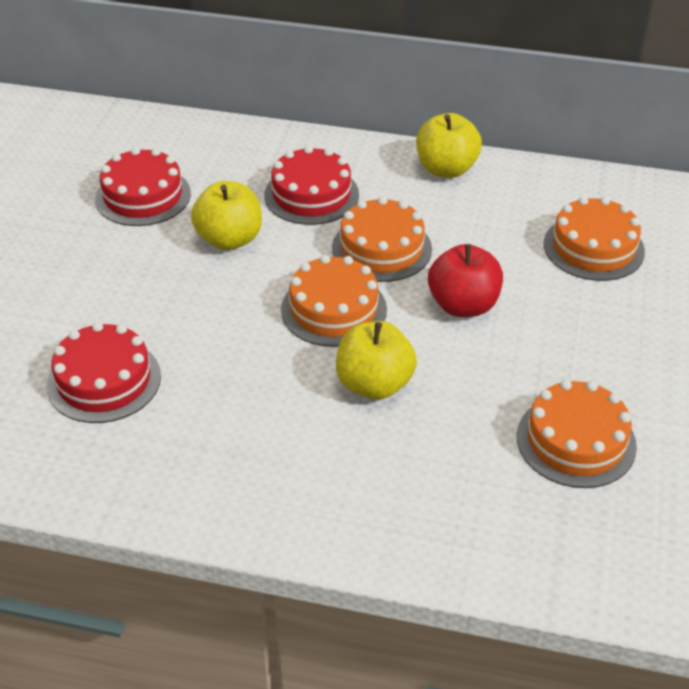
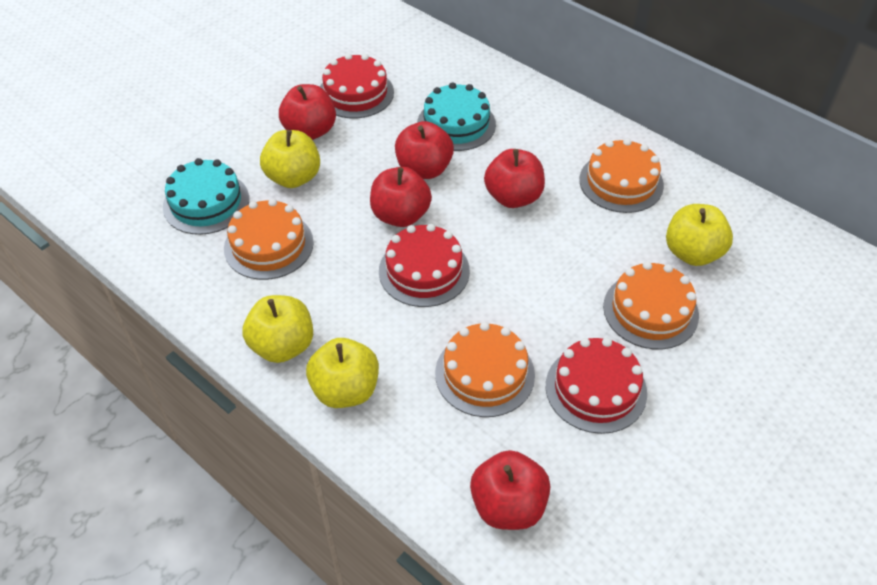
red apple: 1 -> 5
turquoise cake: 0 -> 2
yellow apple: 3 -> 4

